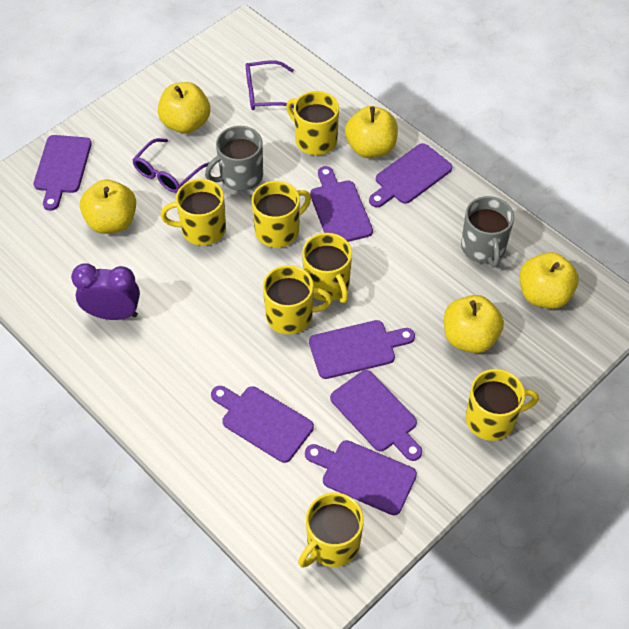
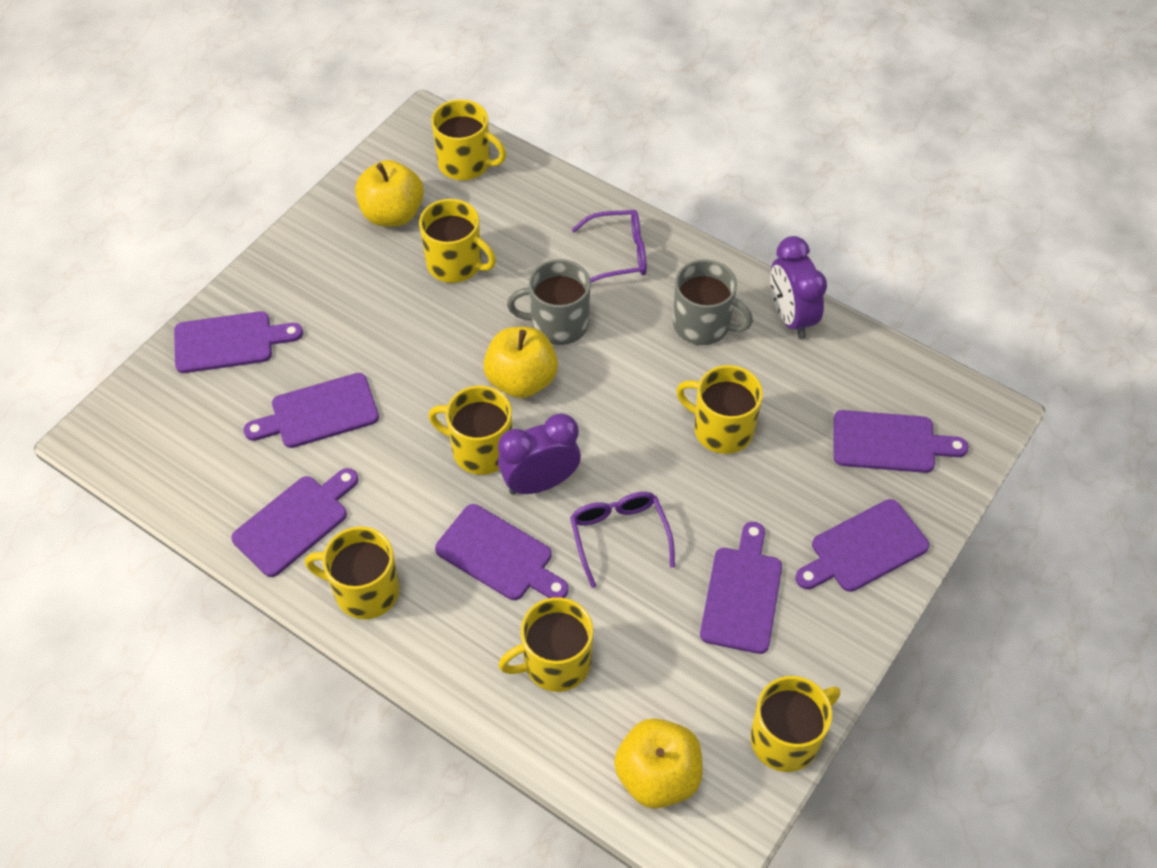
purple clock: 1 -> 2
yellow apple: 5 -> 3

